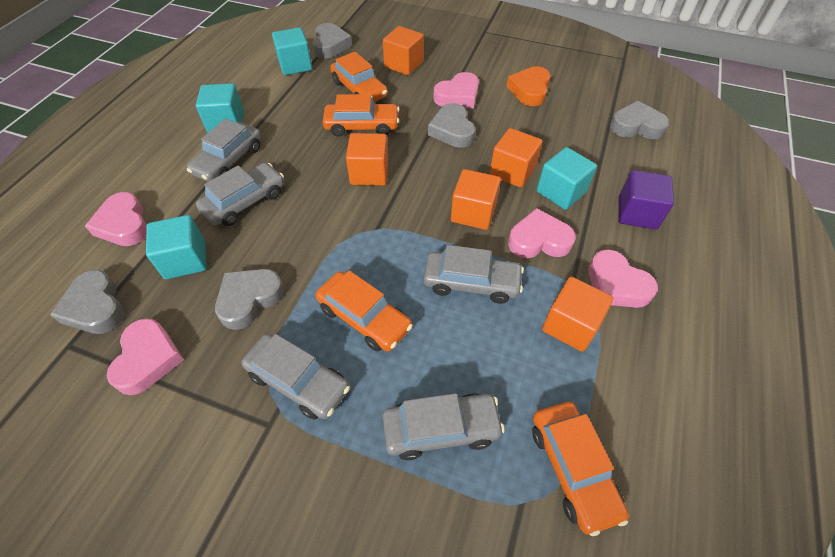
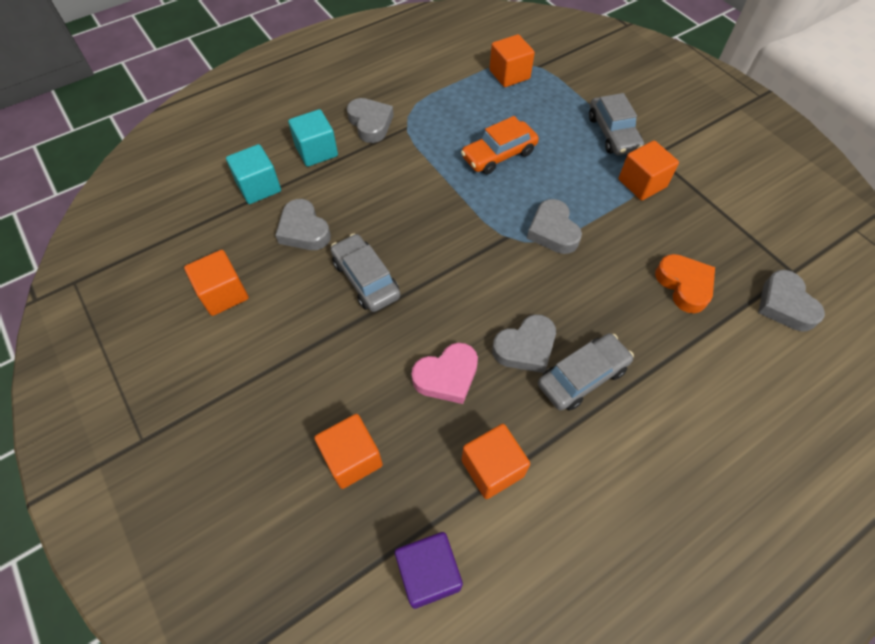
grey car: 5 -> 3
orange car: 4 -> 1
pink heart: 5 -> 1
turquoise cube: 4 -> 2

